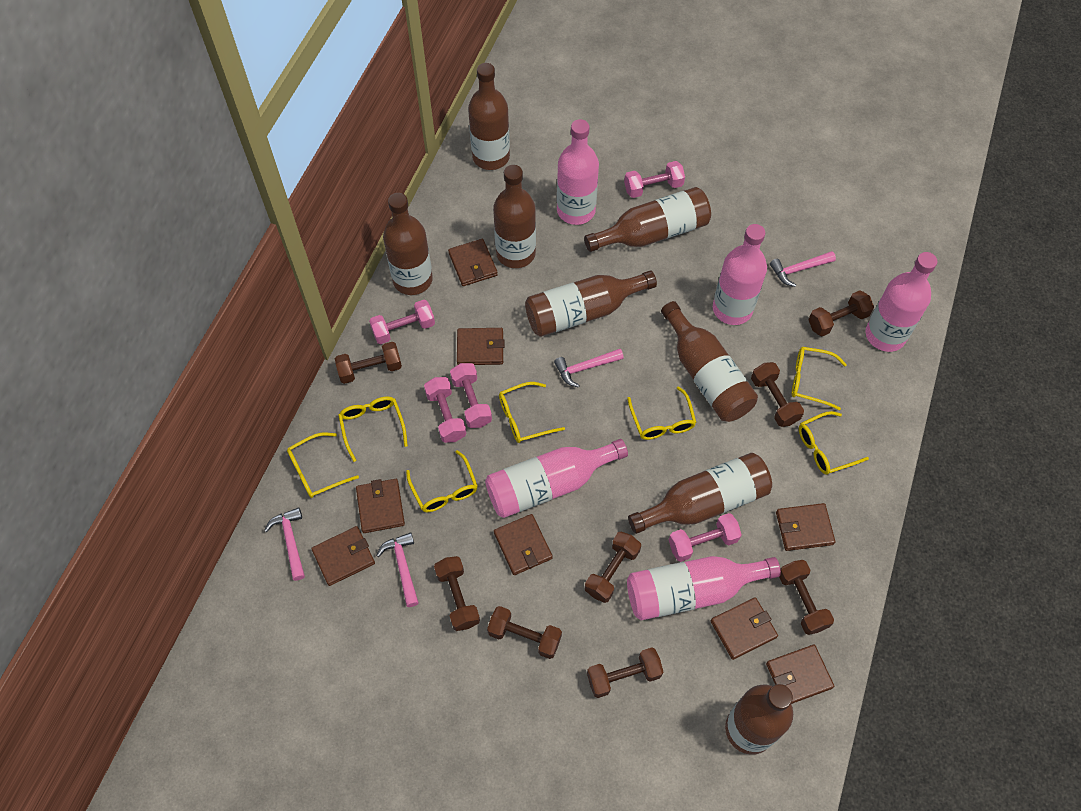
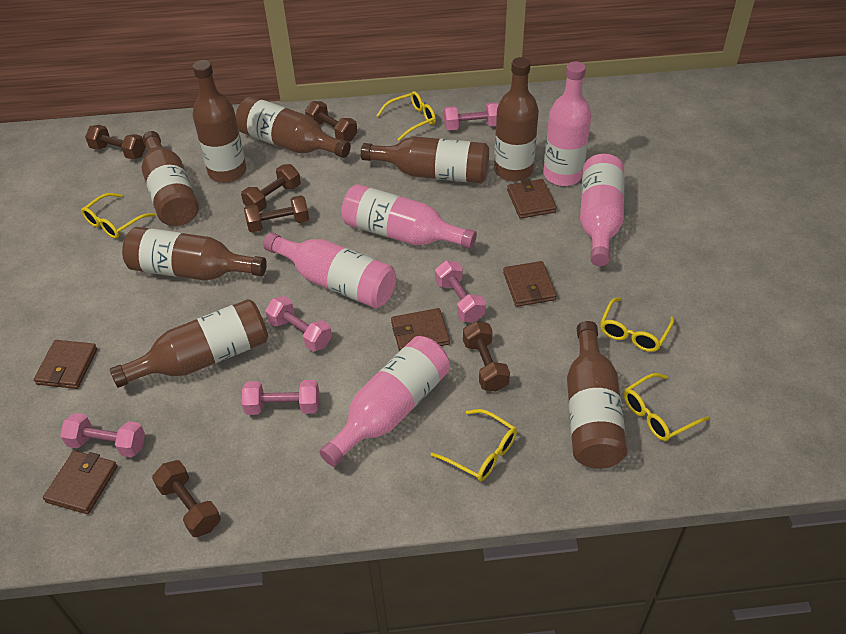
brown dumbbell: 8 -> 6
brown wallet: 8 -> 5
pink hammer: 4 -> 0
yellow glasses: 7 -> 5

